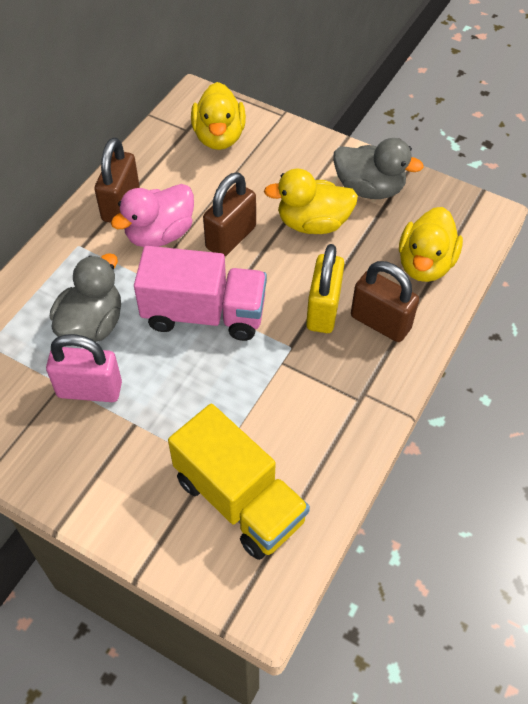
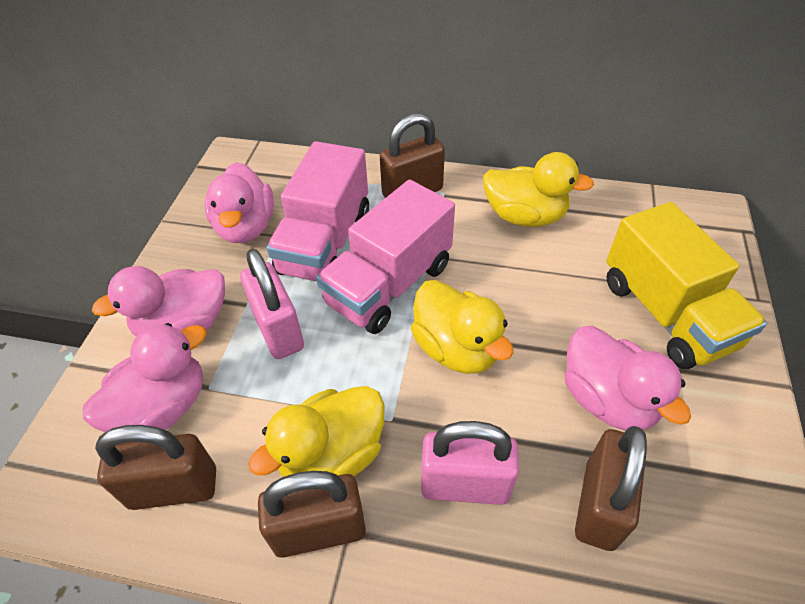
brown padlock: 3 -> 4
grey duck: 2 -> 0
pink duck: 1 -> 4
pink padlock: 1 -> 2
pink truck: 1 -> 2
yellow padlock: 1 -> 0

